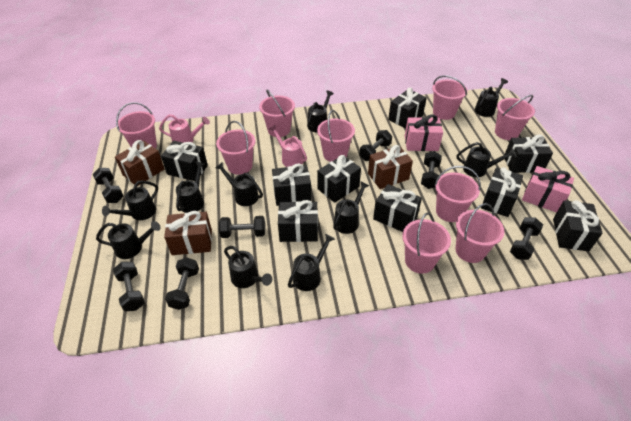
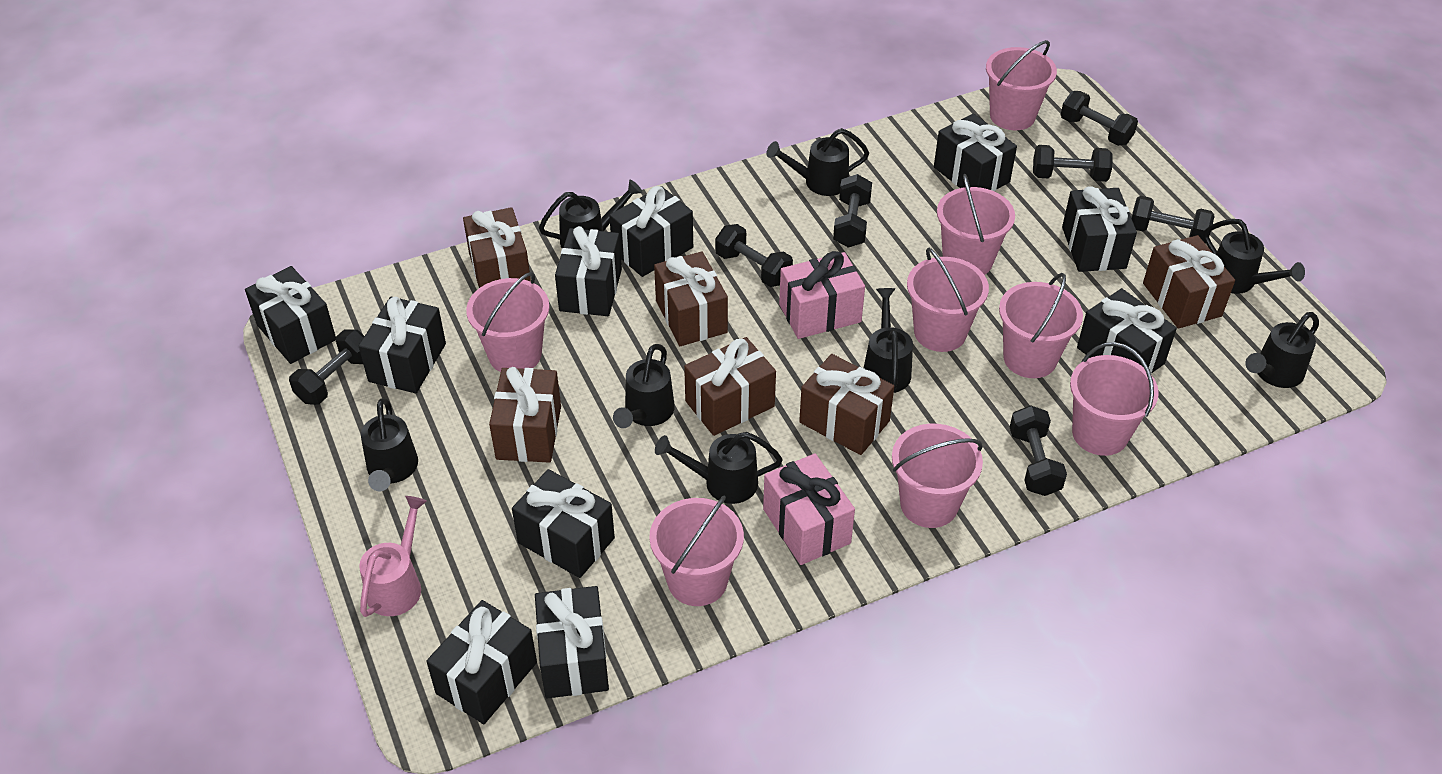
black gift: 9 -> 10
black watering can: 10 -> 8
brown gift: 3 -> 6
pink bucket: 9 -> 8
pink watering can: 2 -> 1

